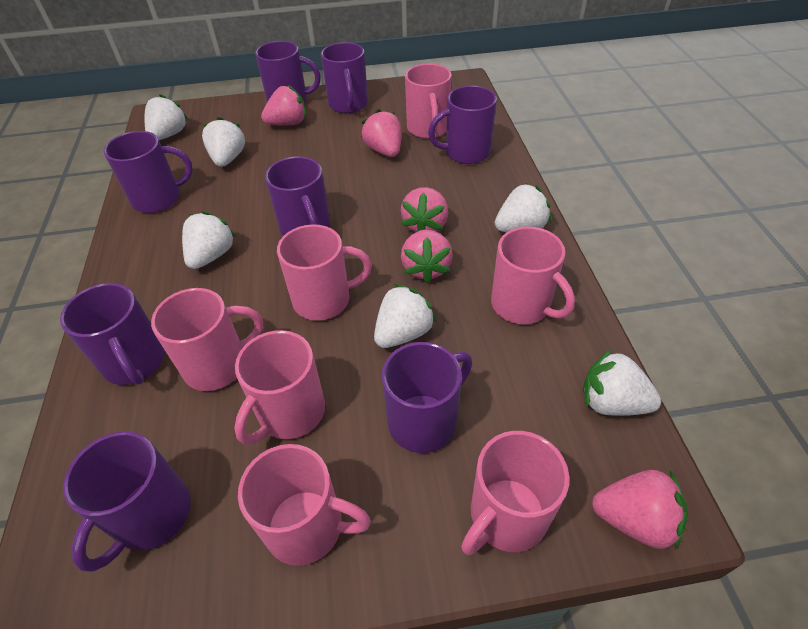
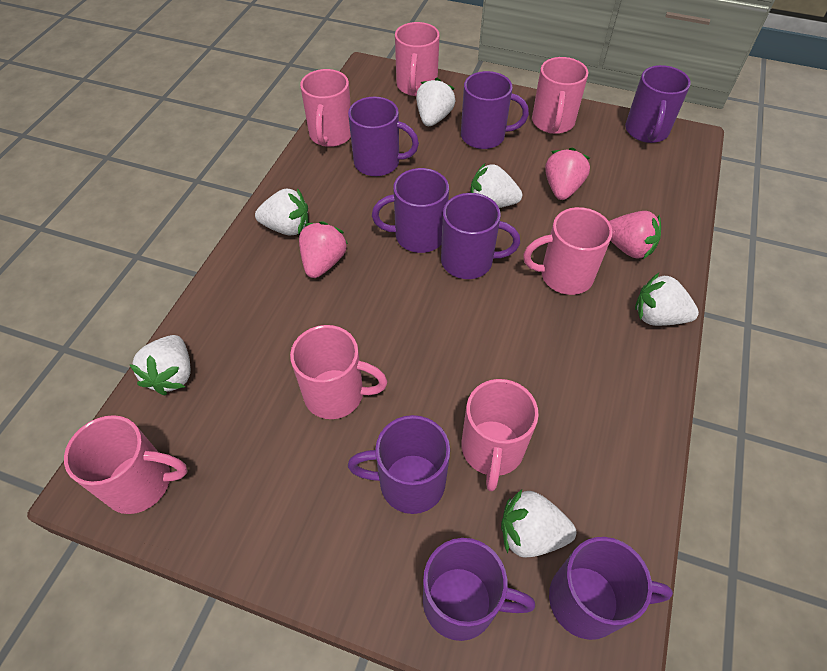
pink strawberry: 5 -> 3

